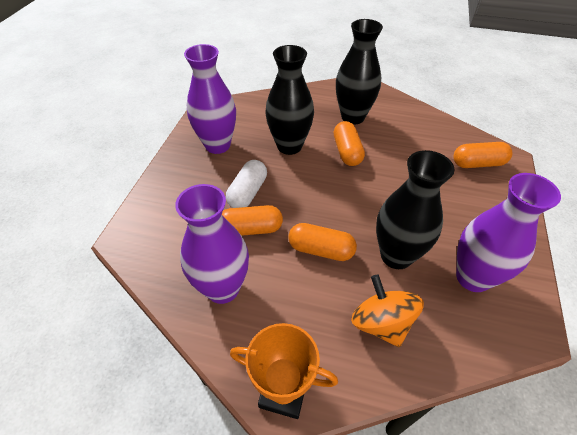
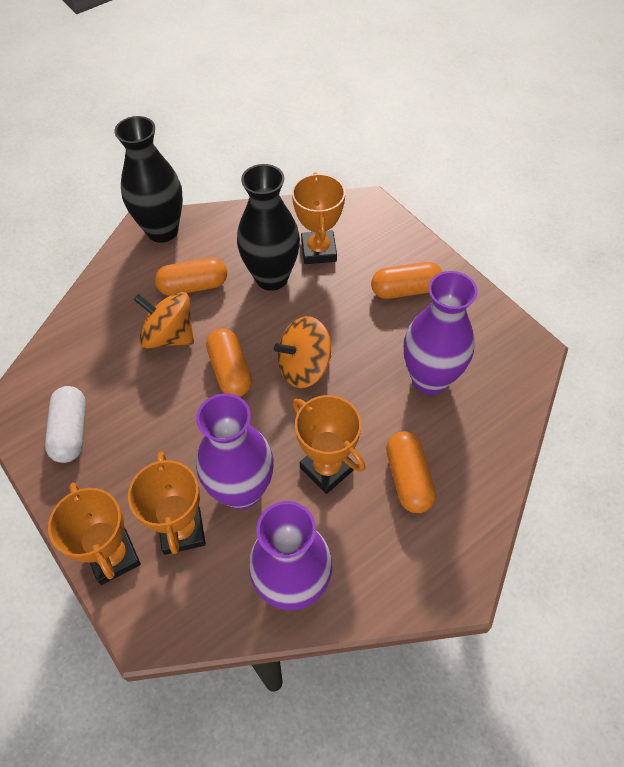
black vase: 3 -> 2
orange spinning top: 1 -> 2
orange trophy: 1 -> 4

